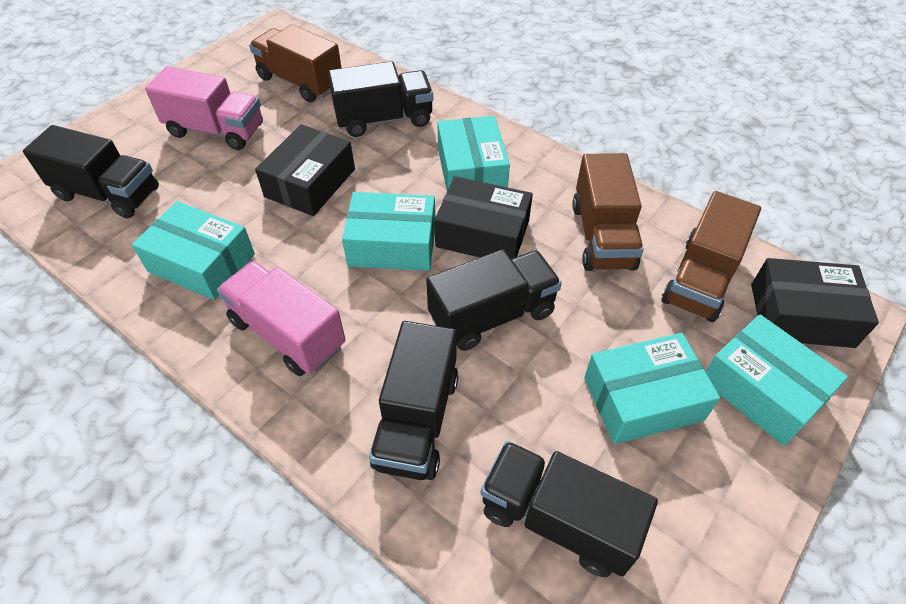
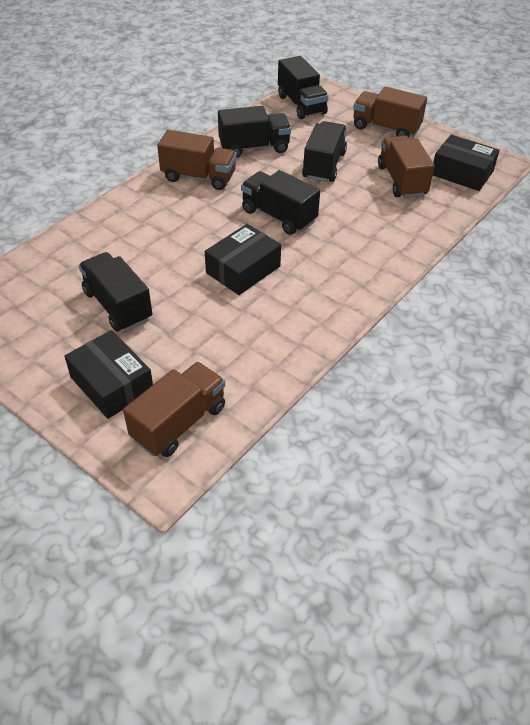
brown truck: 3 -> 4
pink truck: 2 -> 0
turquoise box: 5 -> 0

